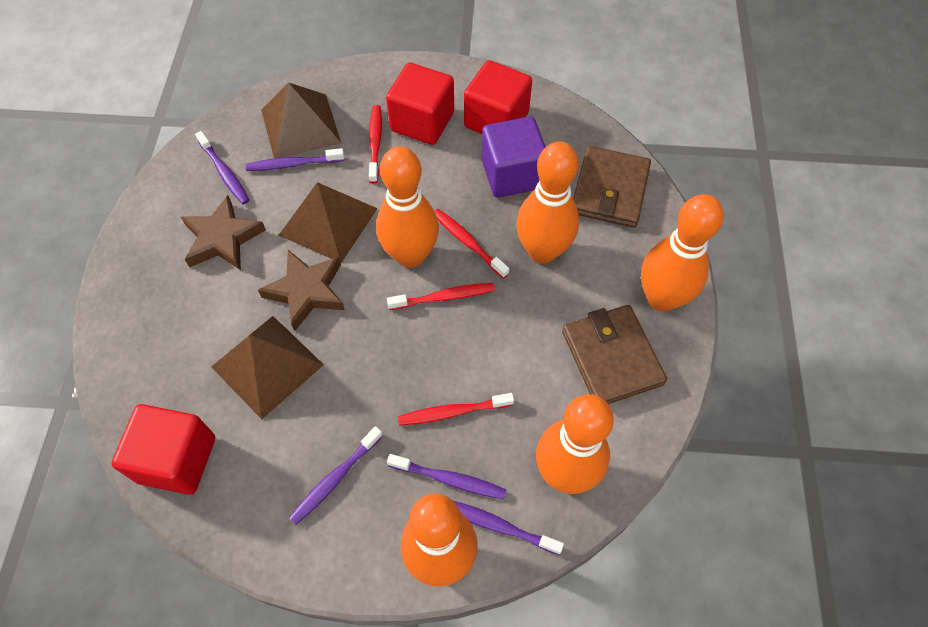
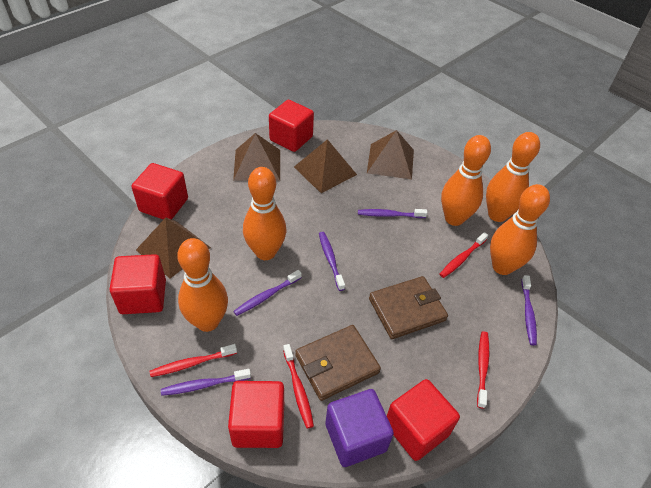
brown pyramid: 3 -> 4
brown star: 2 -> 0
red cube: 3 -> 5

